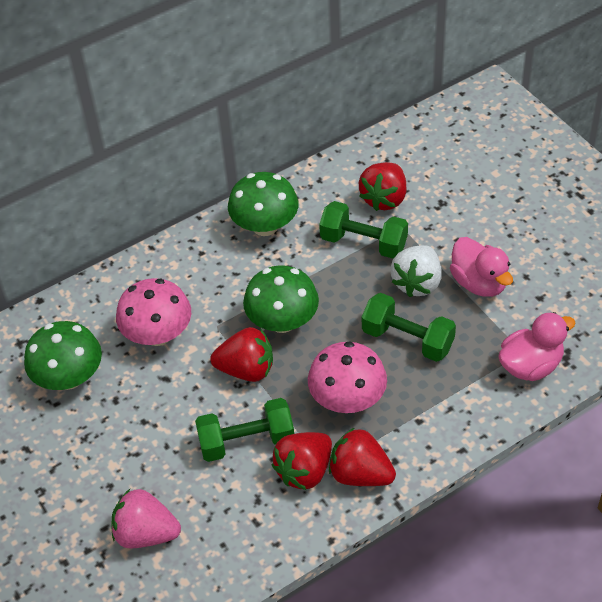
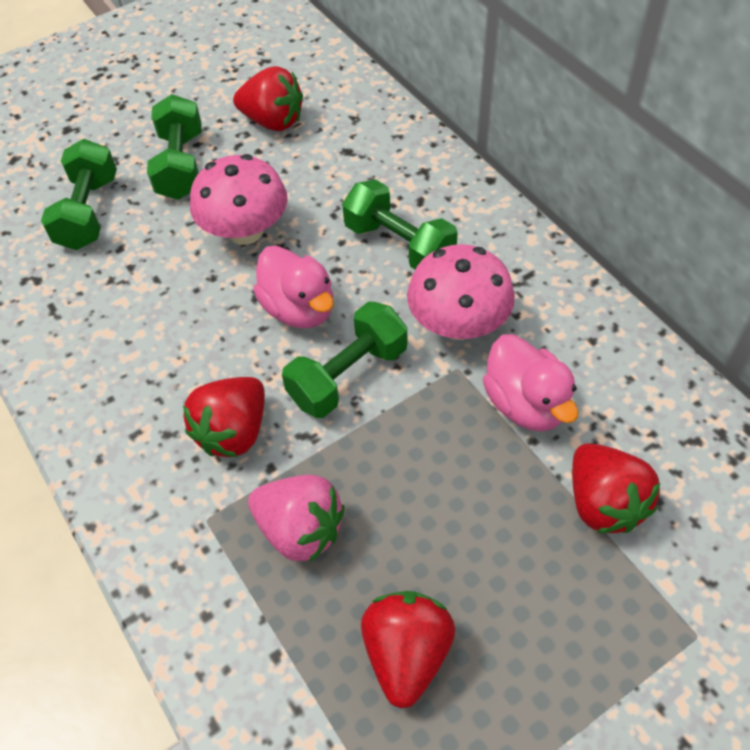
green dumbbell: 3 -> 4
green mushroom: 3 -> 0
white strawberry: 1 -> 0

